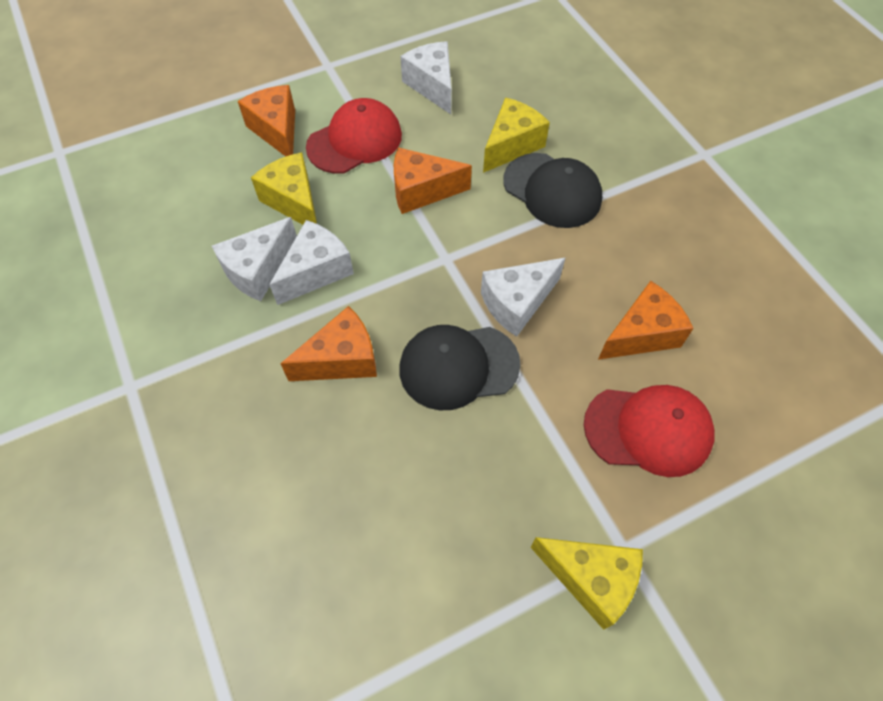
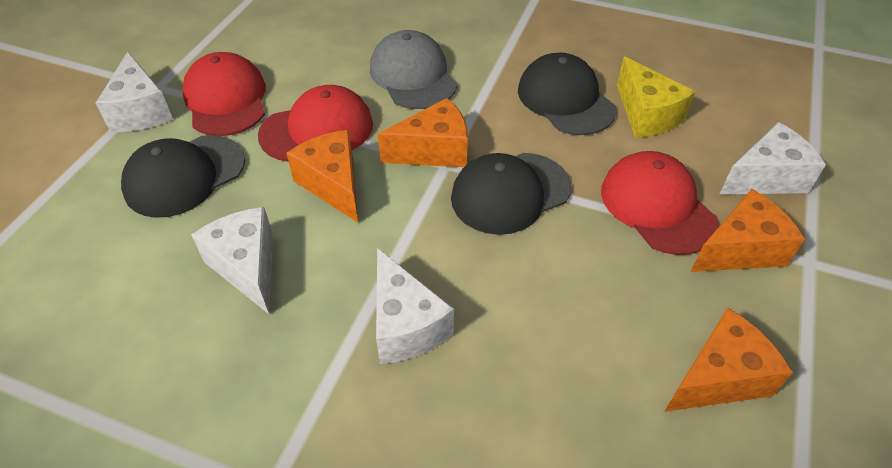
black cap: 2 -> 3
grey cap: 0 -> 1
red cap: 2 -> 3
yellow cheese: 3 -> 1

